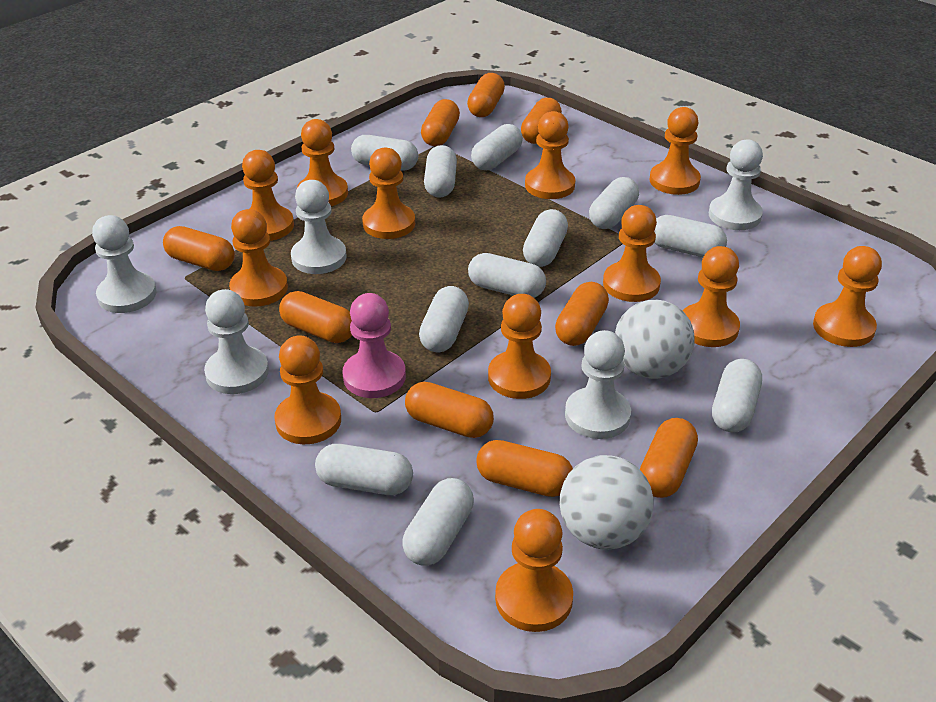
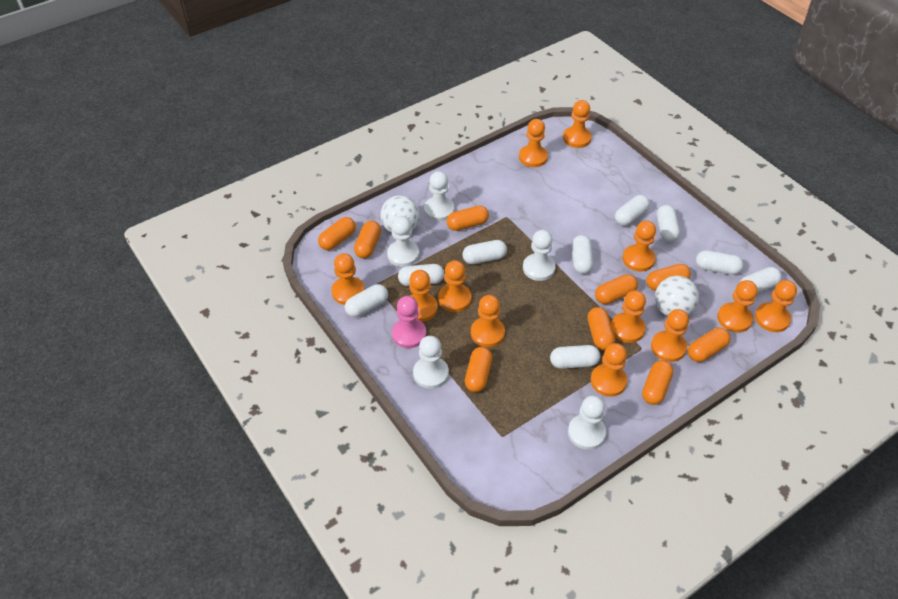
white capsule: 11 -> 9

